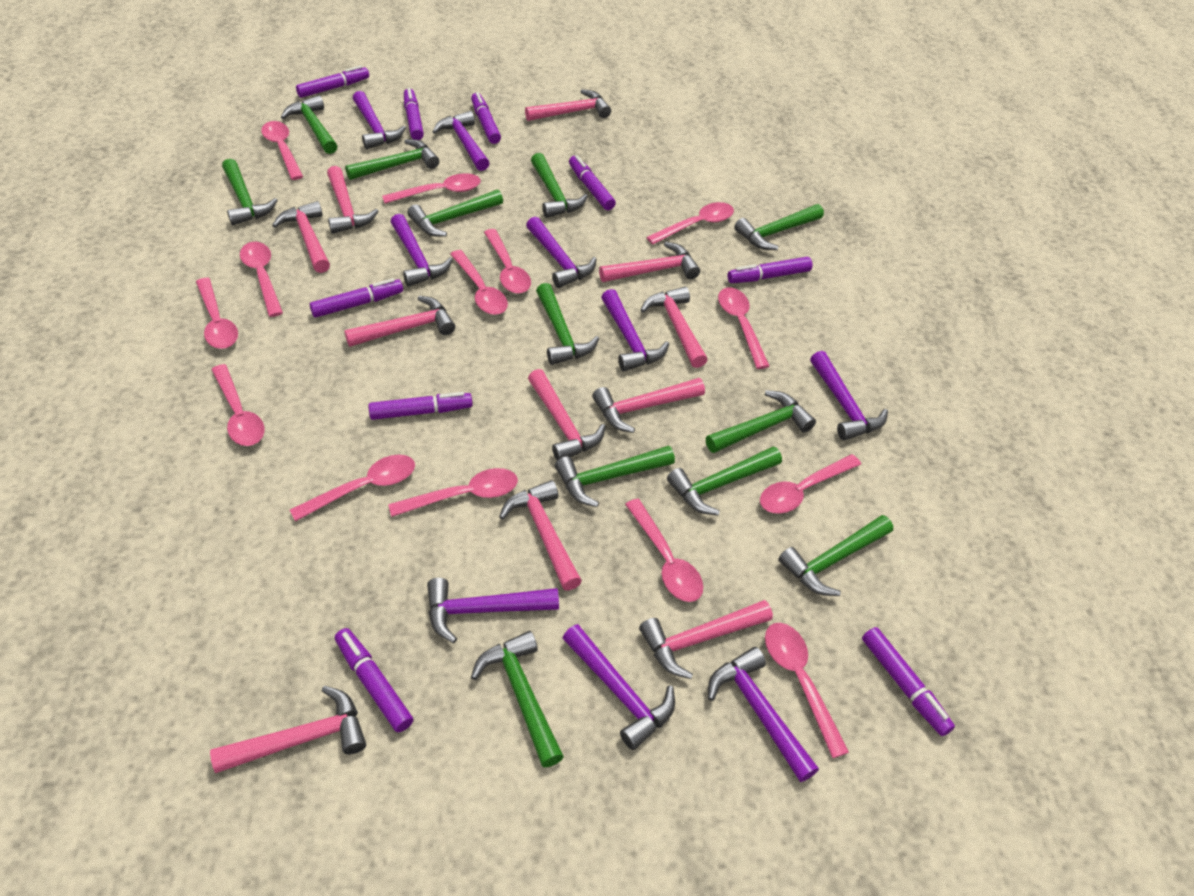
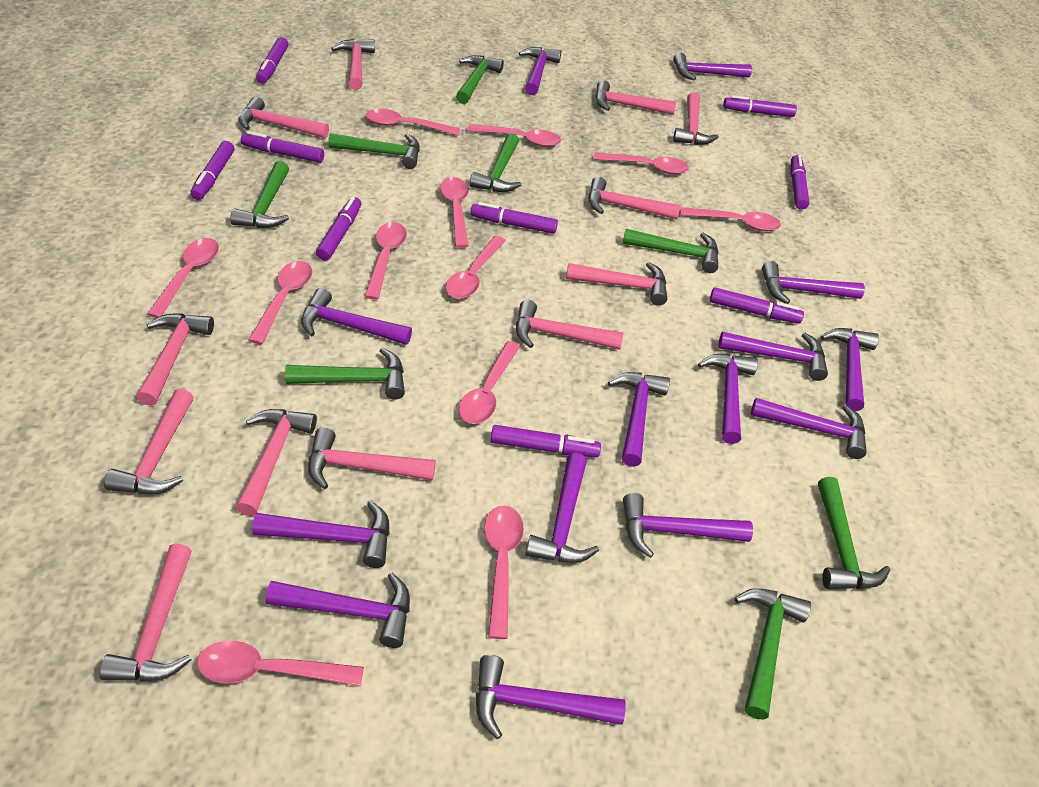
green hammer: 12 -> 8
pink hammer: 11 -> 12
pink spoon: 14 -> 12
purple hammer: 9 -> 14

